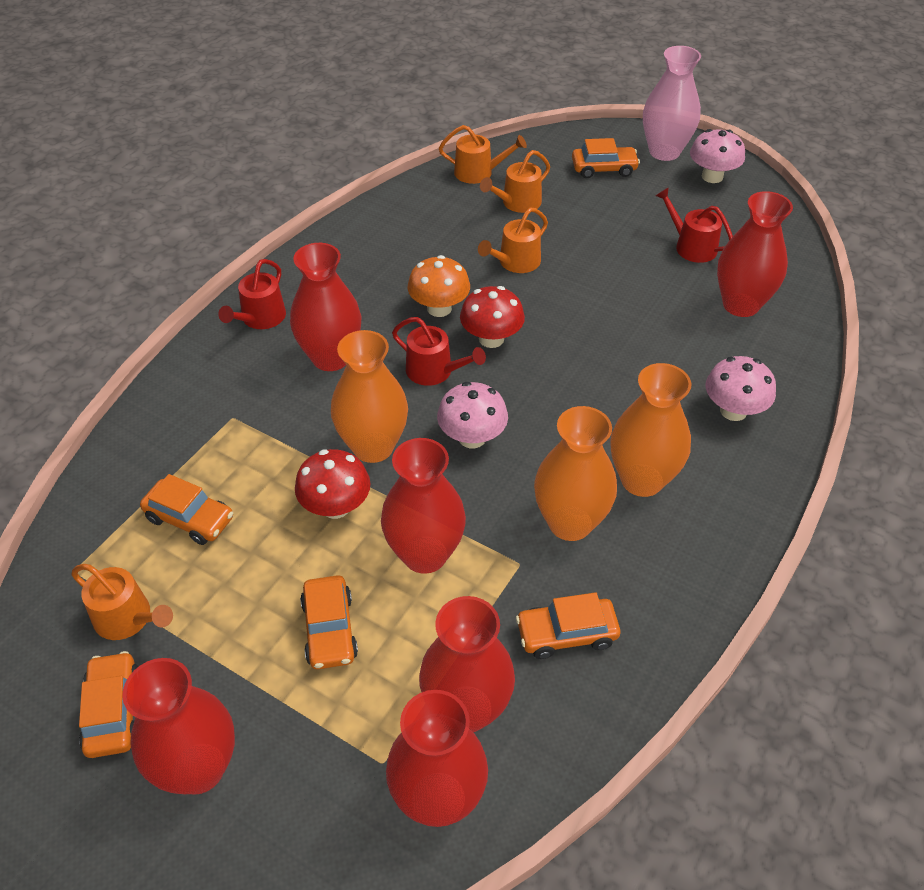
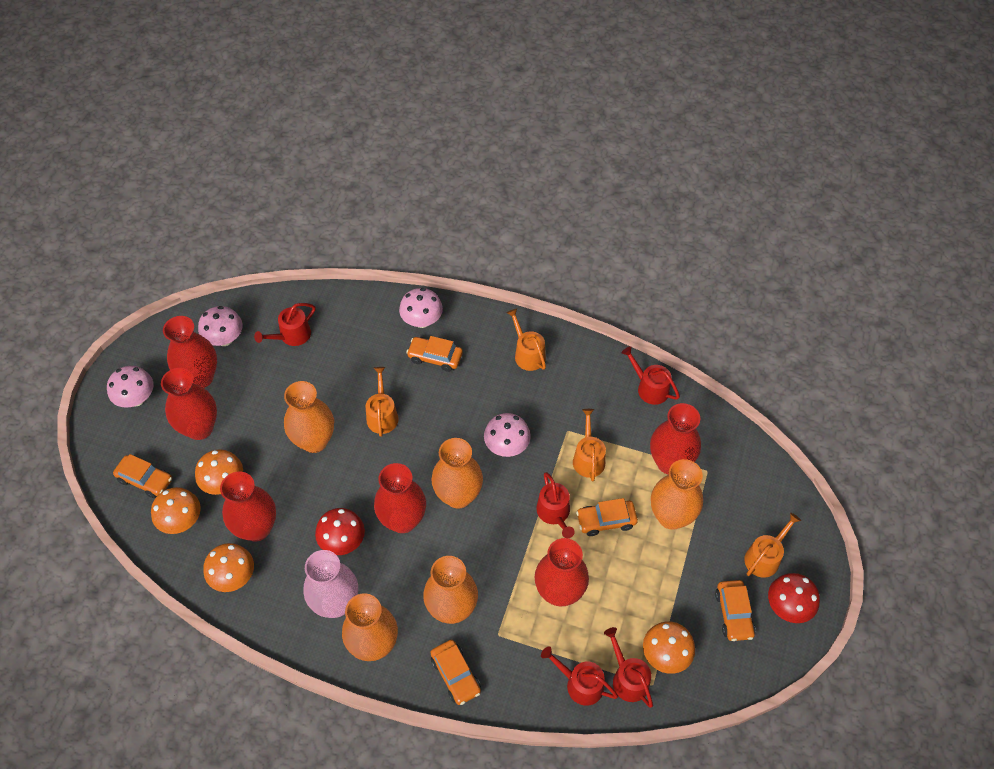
orange mushroom: 1 -> 4
orange vase: 3 -> 5
pink mushroom: 3 -> 4
red watering can: 3 -> 5

